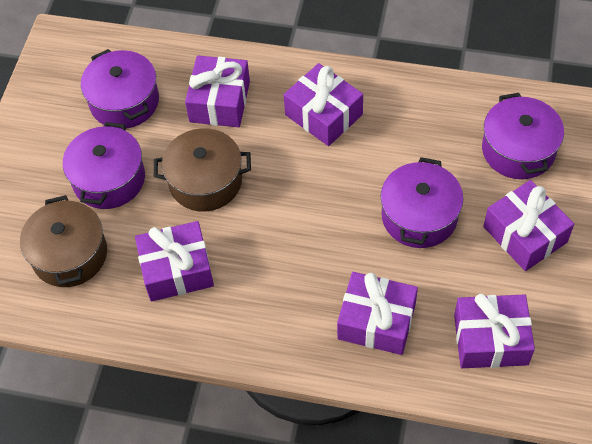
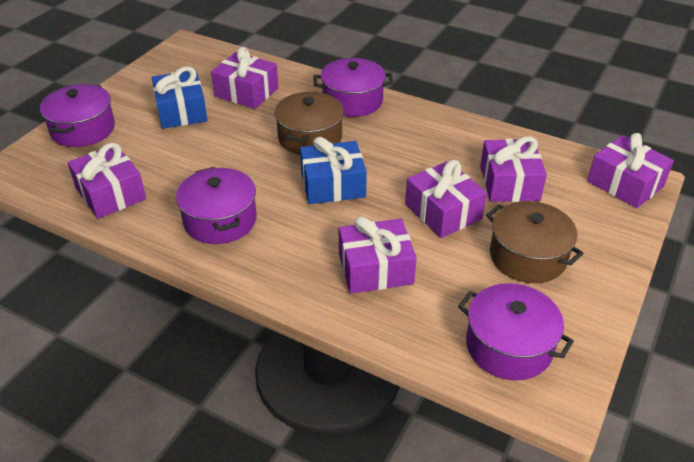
blue gift: 0 -> 2

